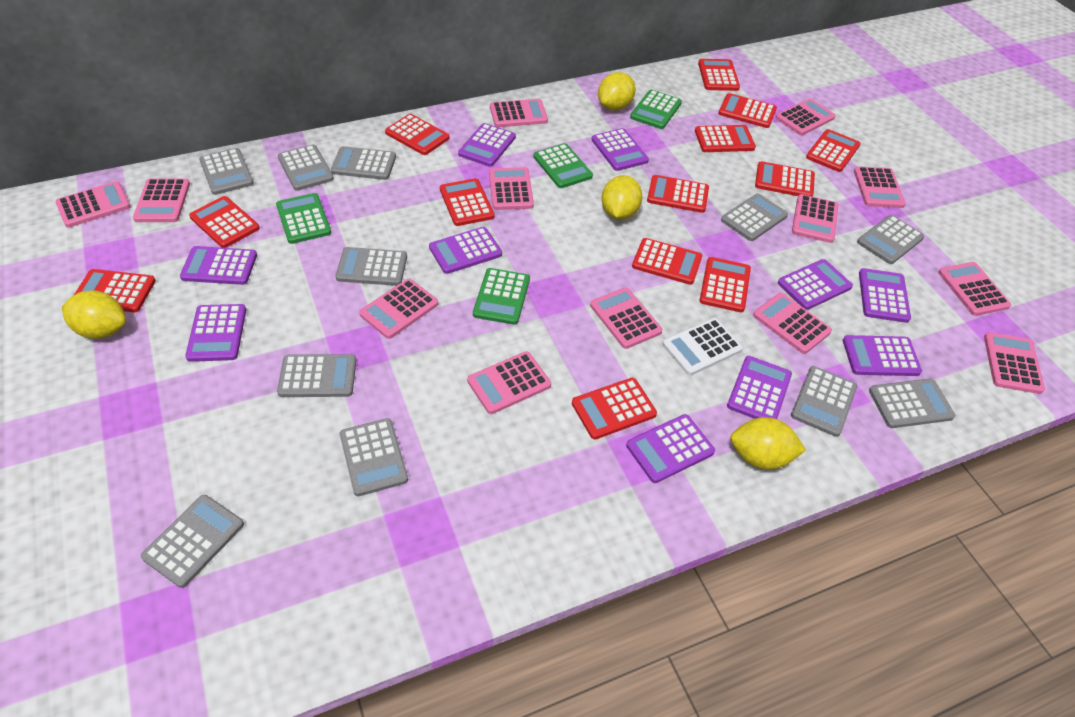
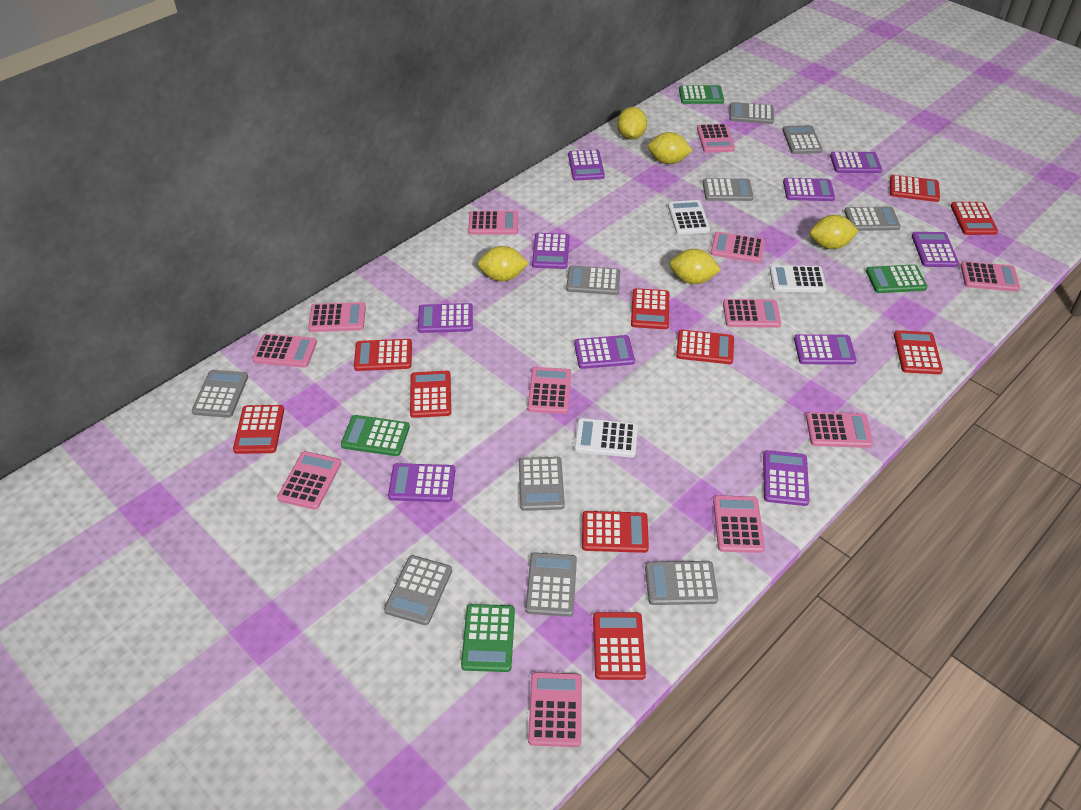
grey calculator: 11 -> 10
pink calculator: 13 -> 12
red calculator: 13 -> 10
white calculator: 1 -> 3
yellow lemon: 4 -> 5

